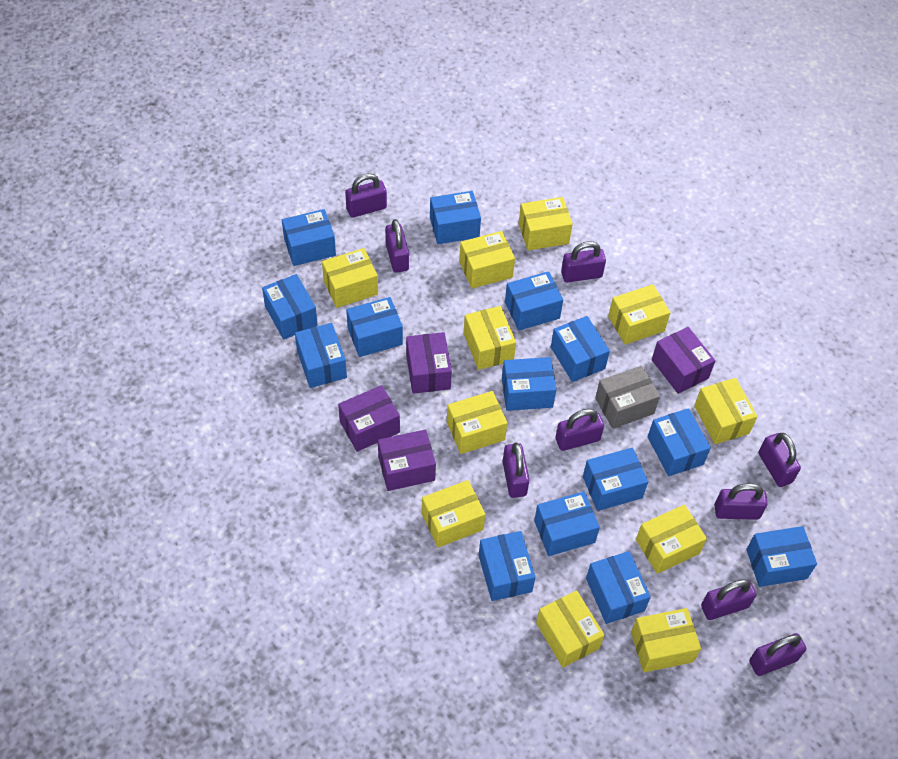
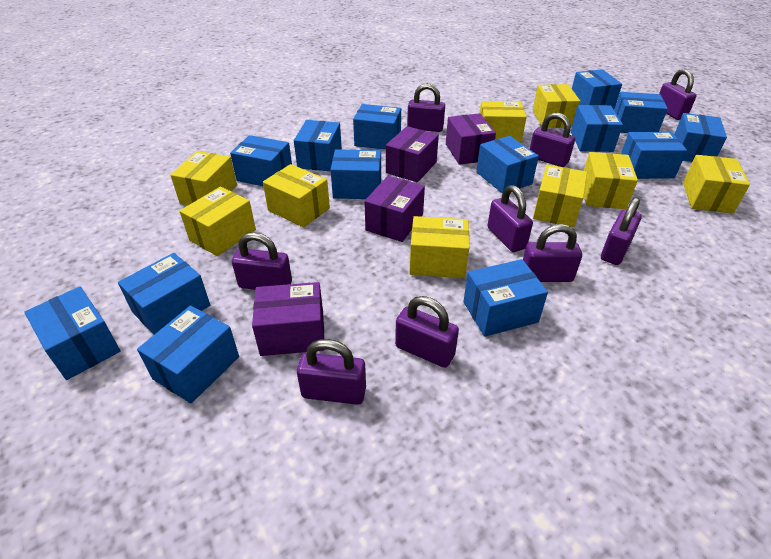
grey box: 1 -> 0
yellow box: 11 -> 9

